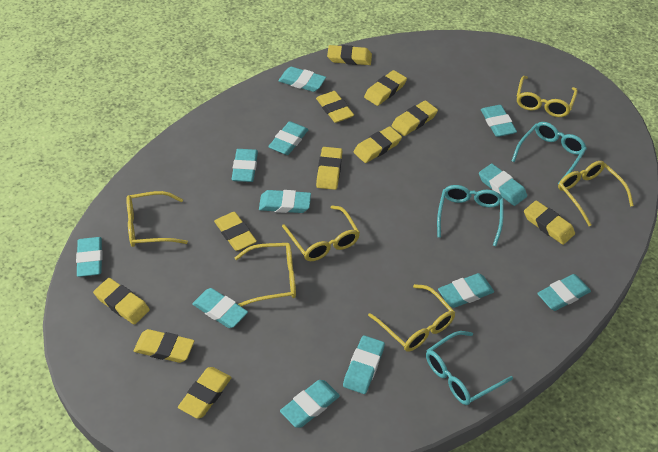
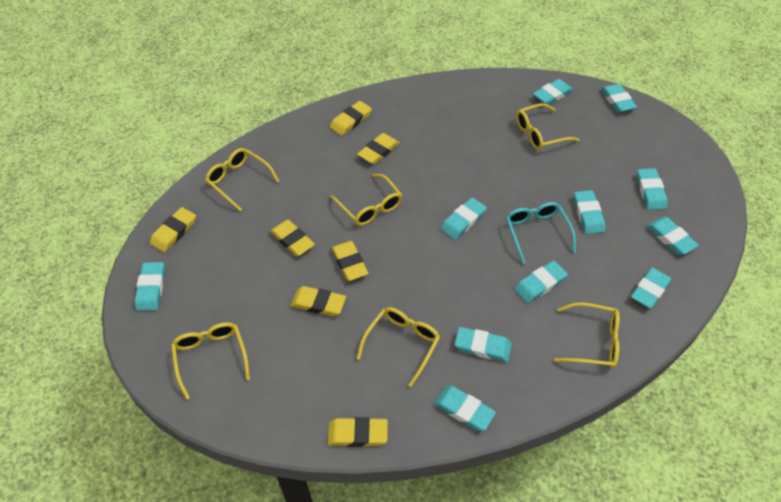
turquoise eraser: 12 -> 11
turquoise glasses: 3 -> 1
yellow eraser: 11 -> 7

